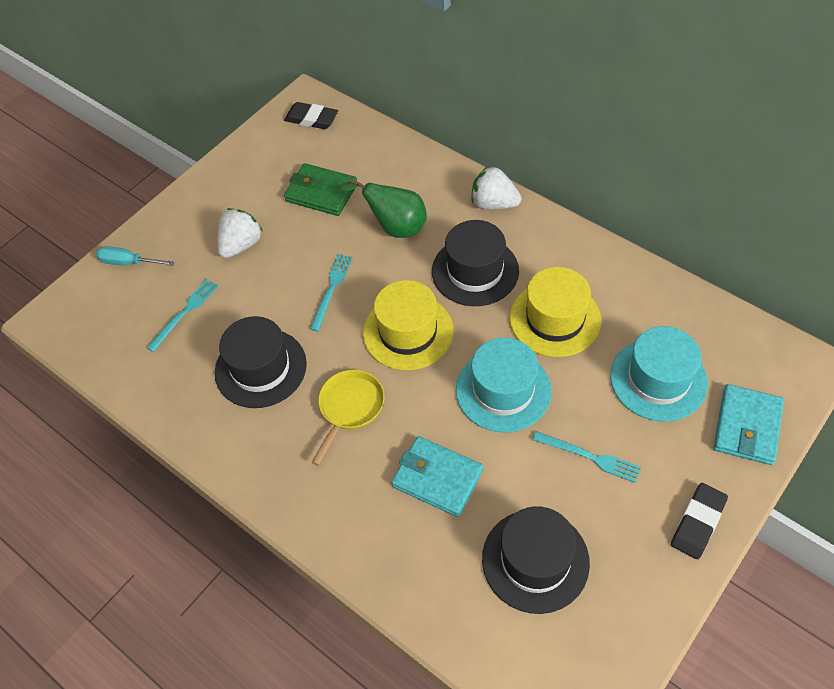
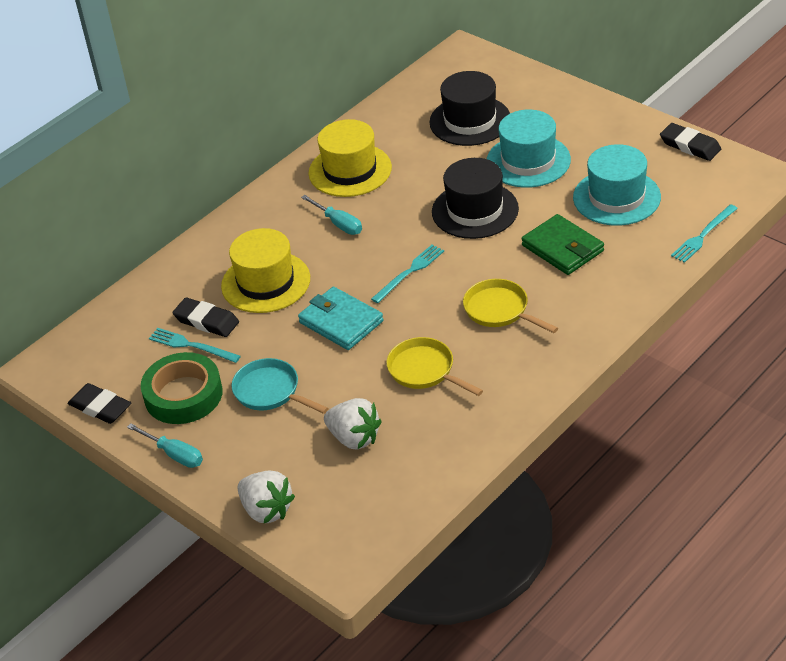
black eraser: 2 -> 3
black hat: 3 -> 2
green pear: 1 -> 0
green tape: 0 -> 1
turquoise pan: 0 -> 1
turquoise screwdriver: 1 -> 2
turquoise wallet: 2 -> 1
yellow pan: 1 -> 2

